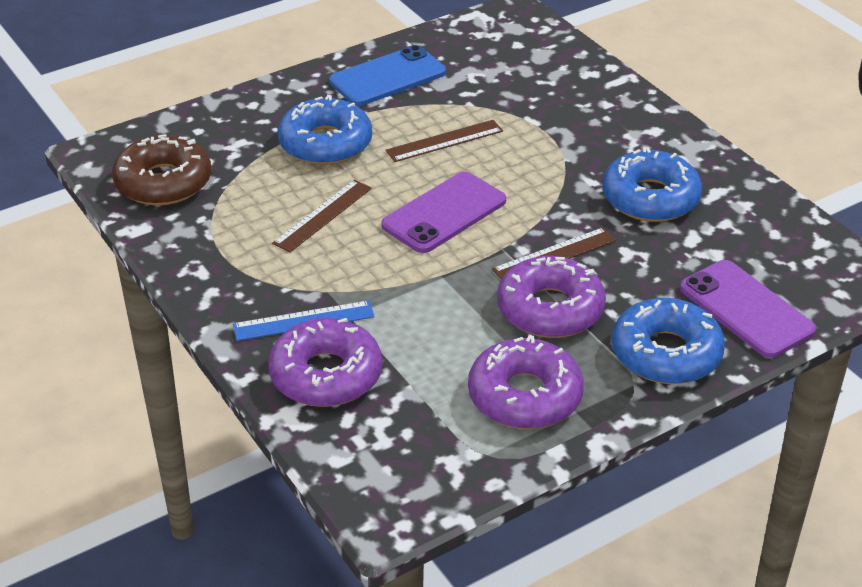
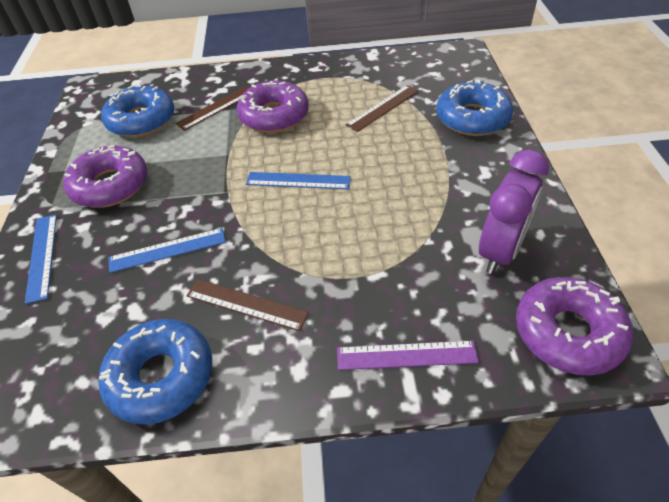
blue phone: 1 -> 0
blue ruler: 1 -> 3
brown donut: 1 -> 0
purple clock: 0 -> 1
purple phone: 2 -> 0
purple ruler: 0 -> 1

